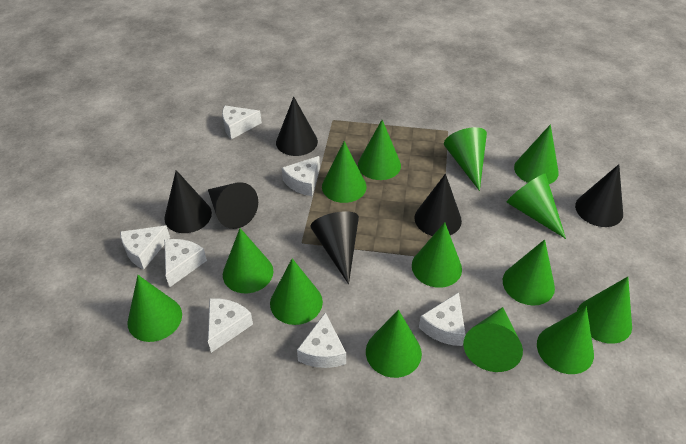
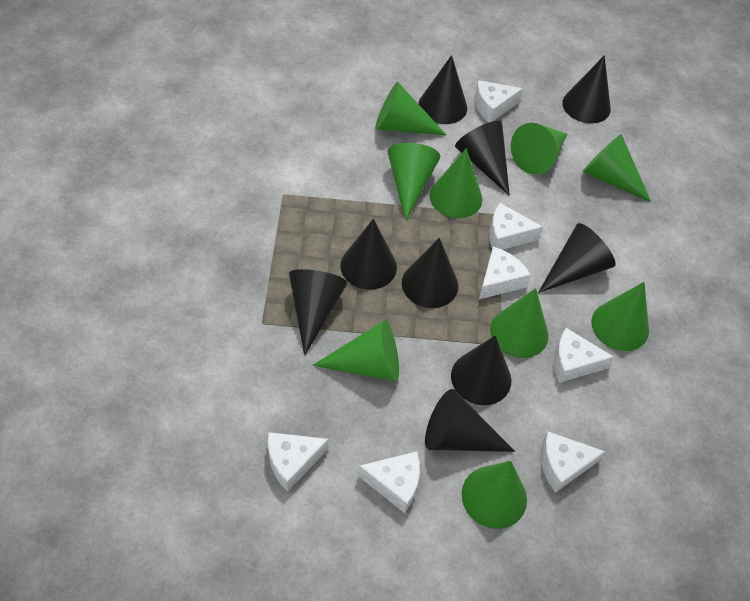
black cone: 6 -> 9
green cone: 14 -> 9

